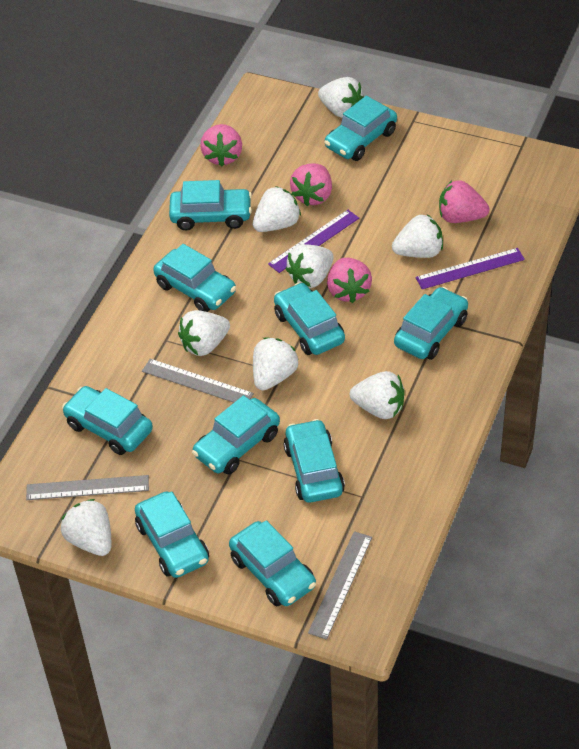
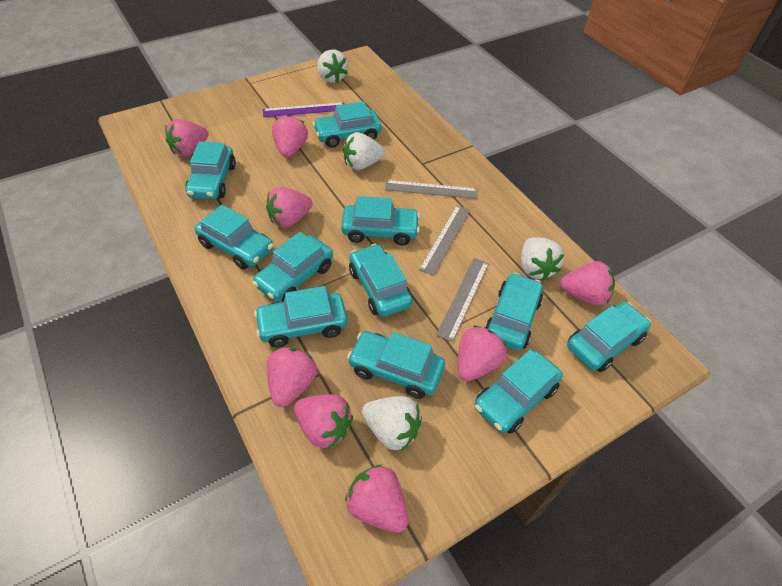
pink strawberry: 4 -> 8
purple ruler: 2 -> 1
turquoise car: 10 -> 11
white strawberry: 8 -> 4

